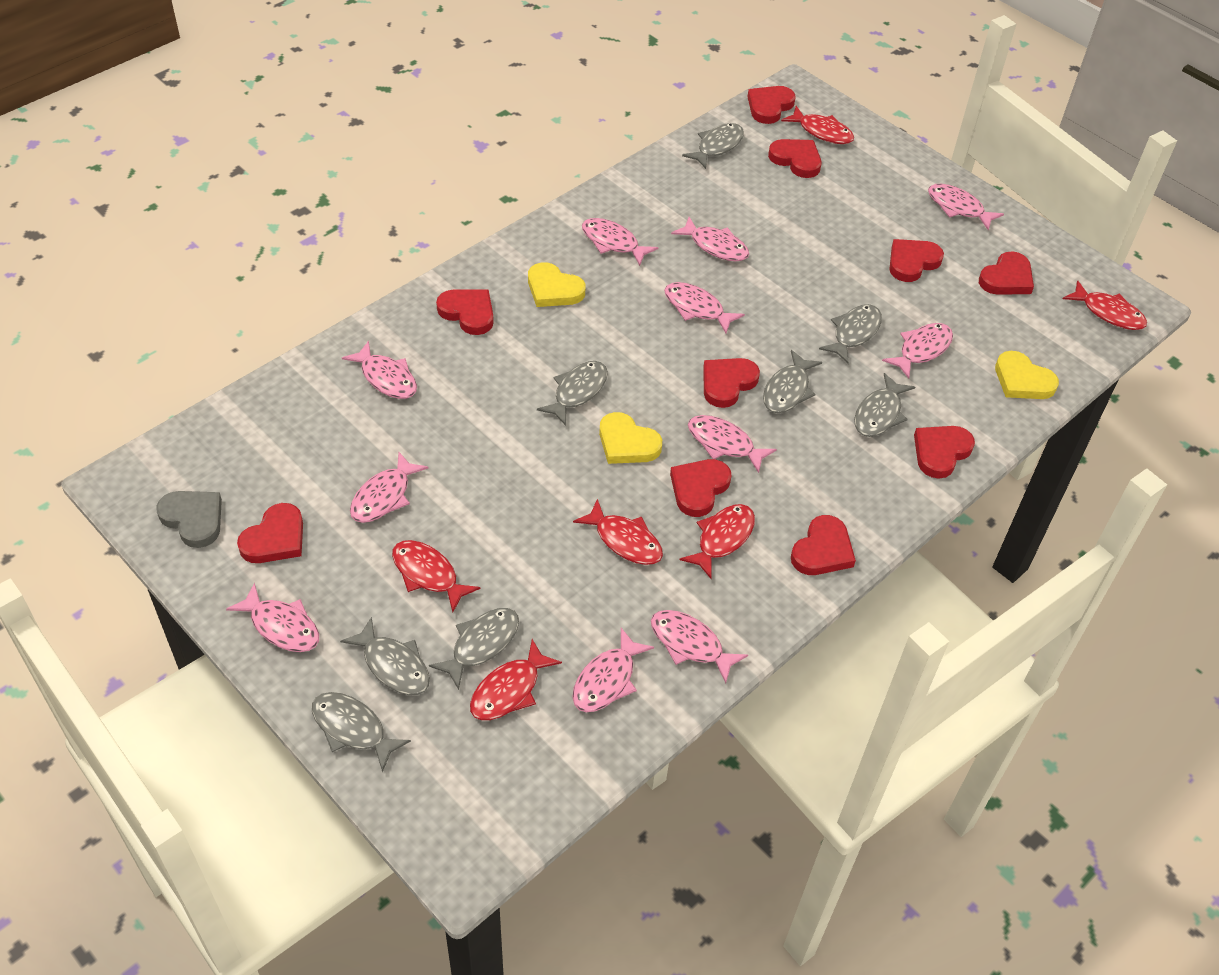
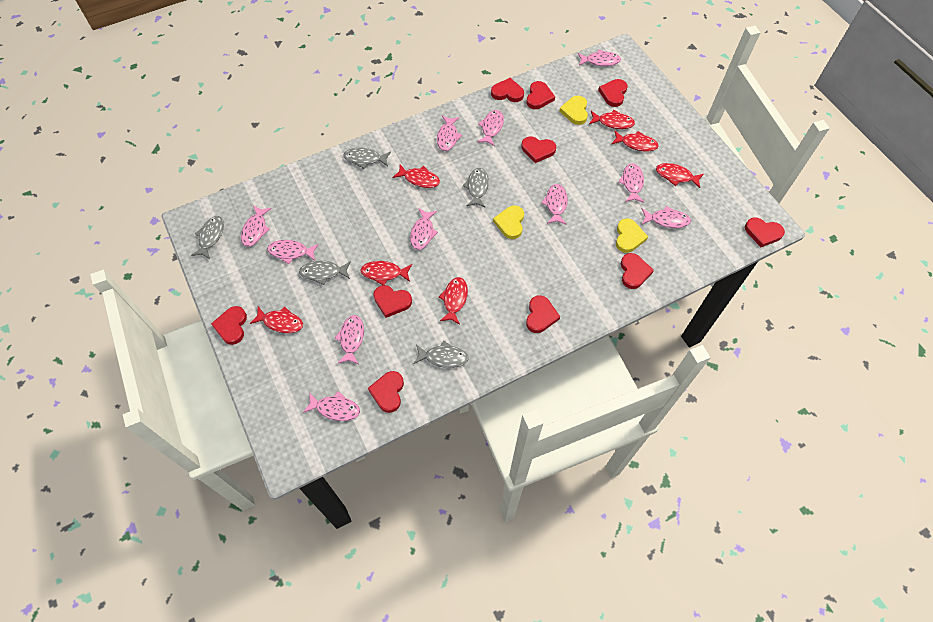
grey fish: 8 -> 5
grey heart: 1 -> 0
red fish: 6 -> 7

